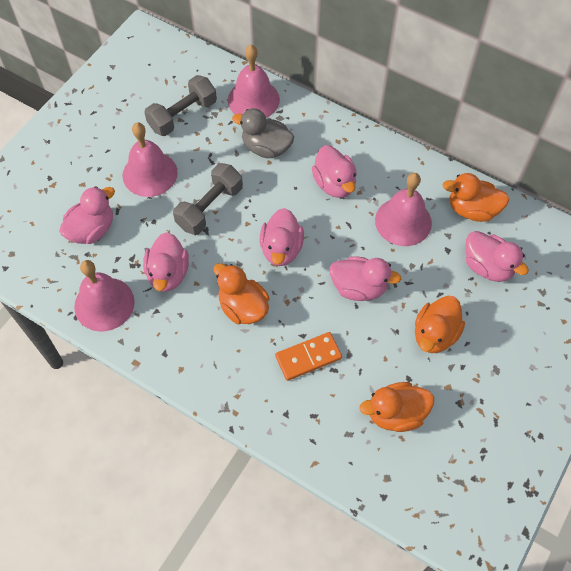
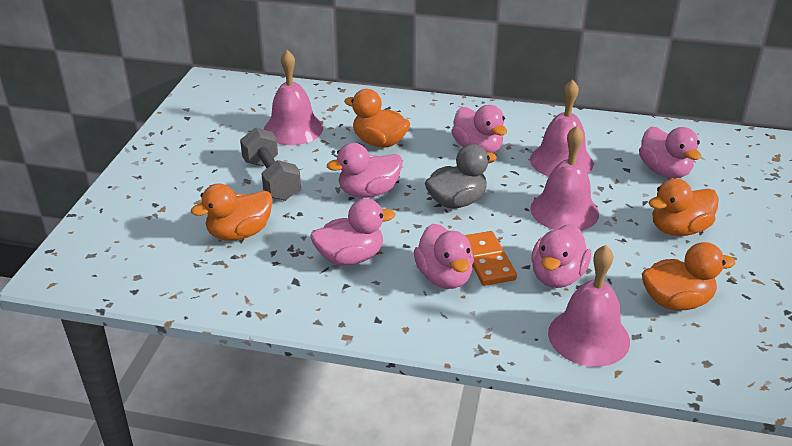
grey dumbbell: 2 -> 1

